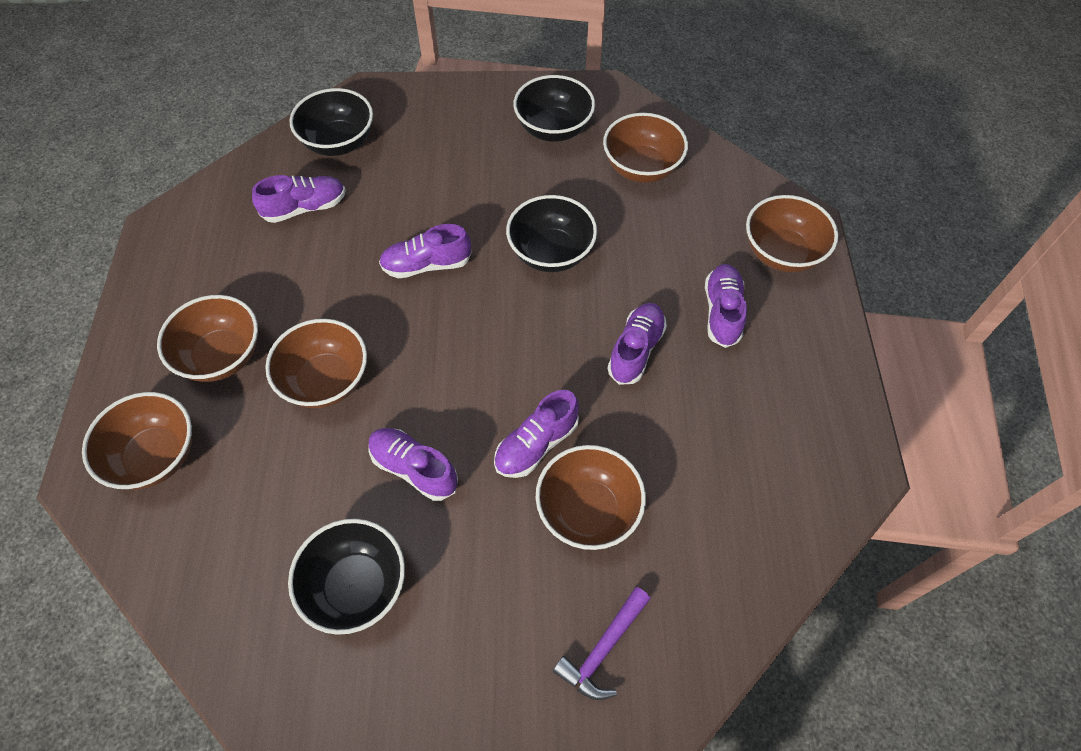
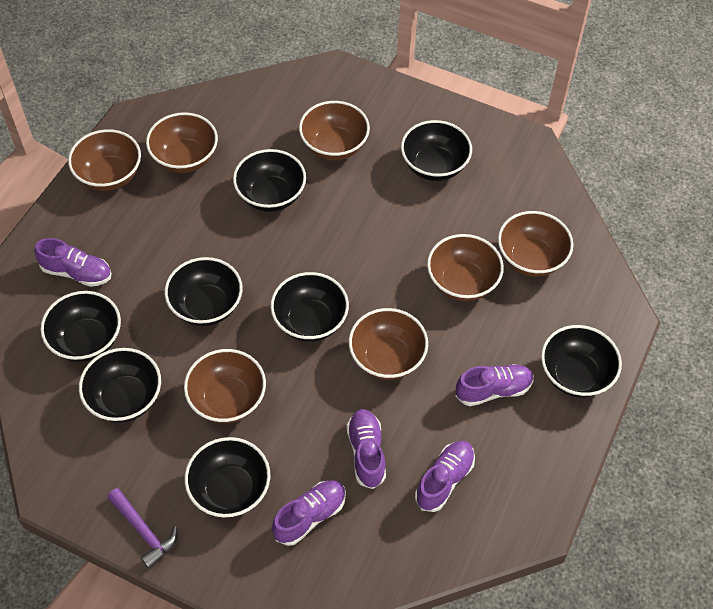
black bowl: 4 -> 8
brown bowl: 6 -> 7
purple shoe: 6 -> 5

